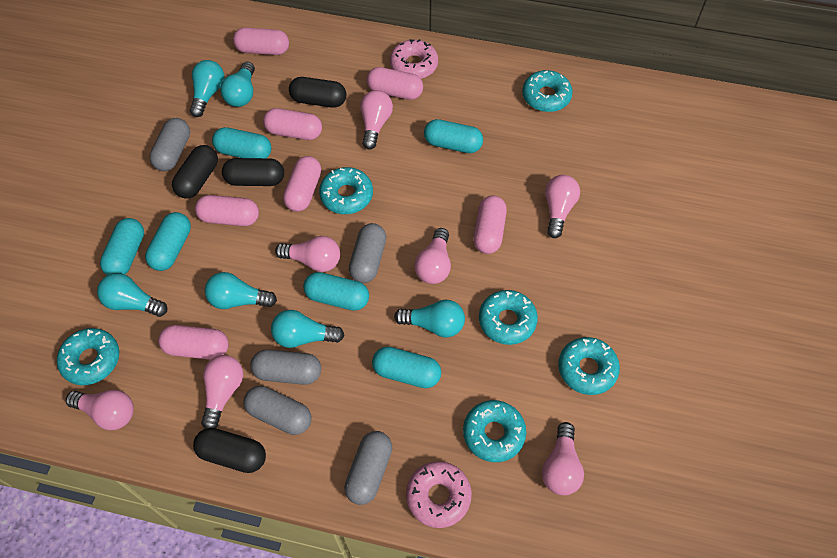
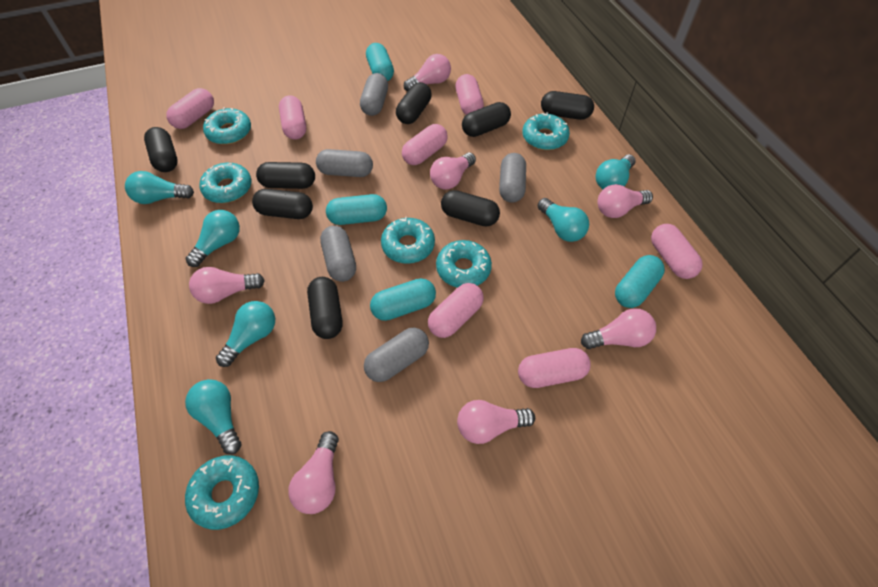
black capsule: 4 -> 8
pink donut: 2 -> 0
turquoise capsule: 6 -> 4

